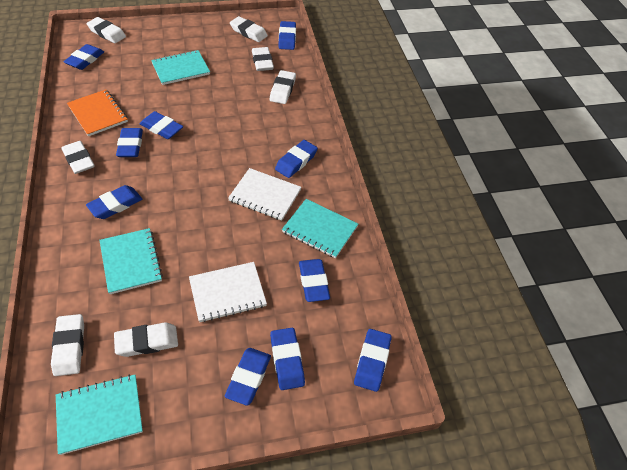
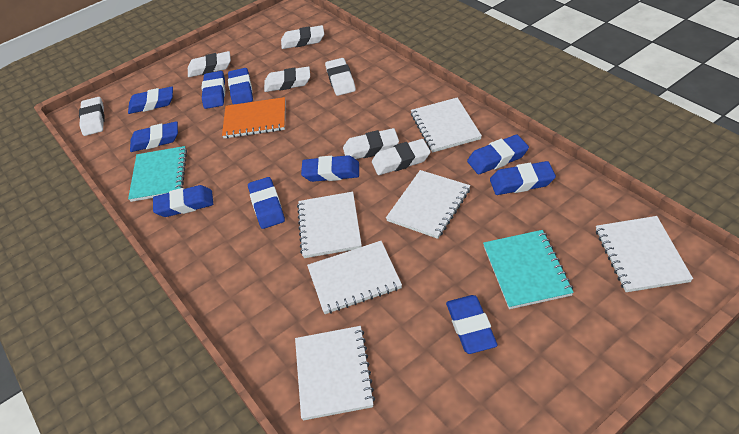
turquoise notebook: 4 -> 2
white notebook: 2 -> 6

